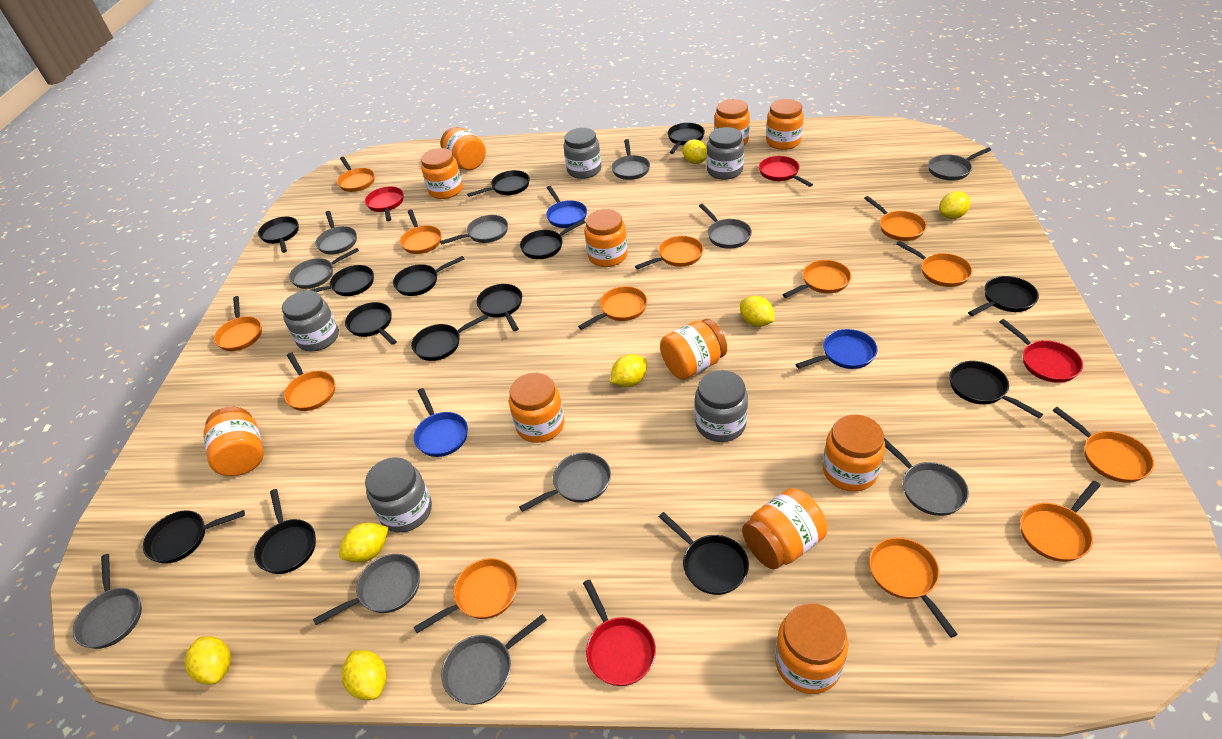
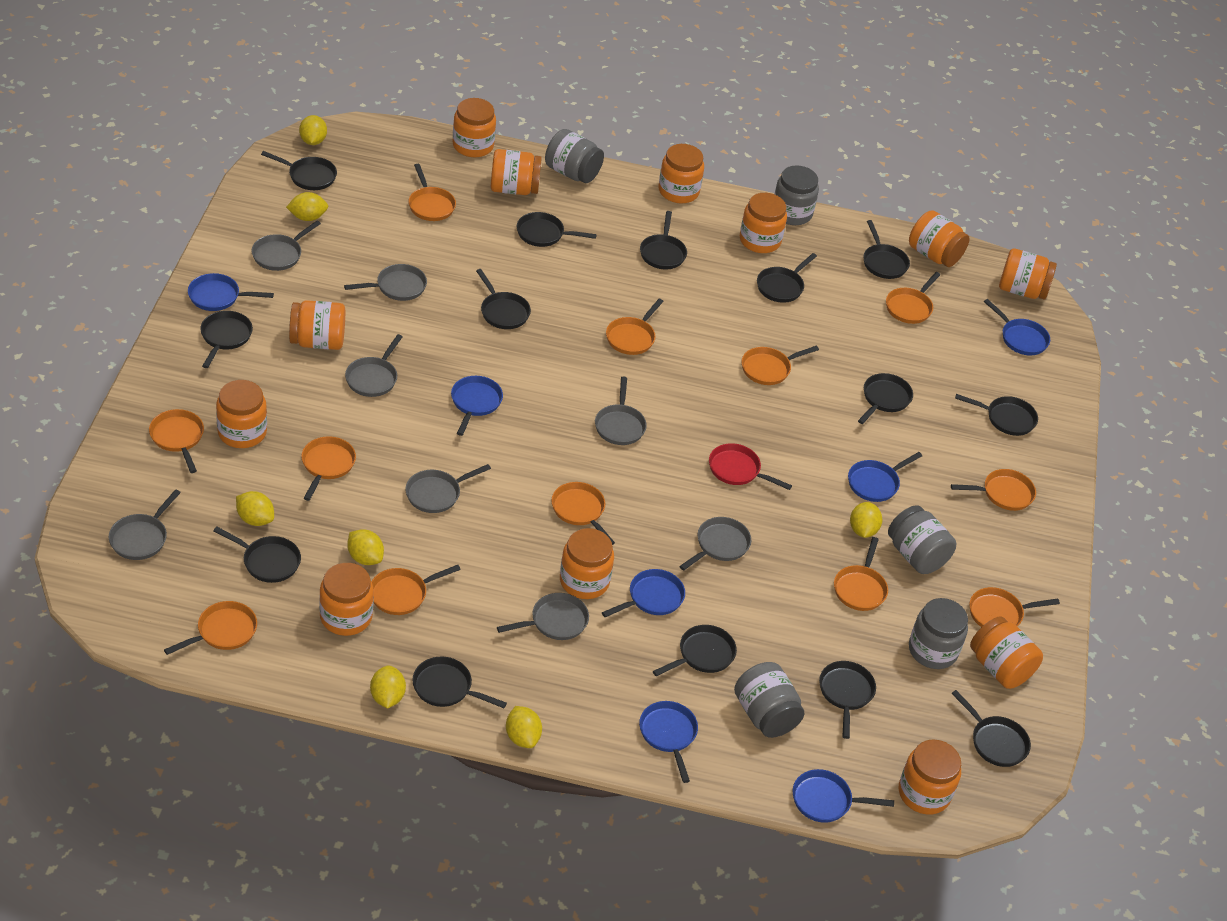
blue pan: 3 -> 7
grey pan: 11 -> 8
orange jar: 11 -> 12
orange pan: 13 -> 12
red pan: 4 -> 1

